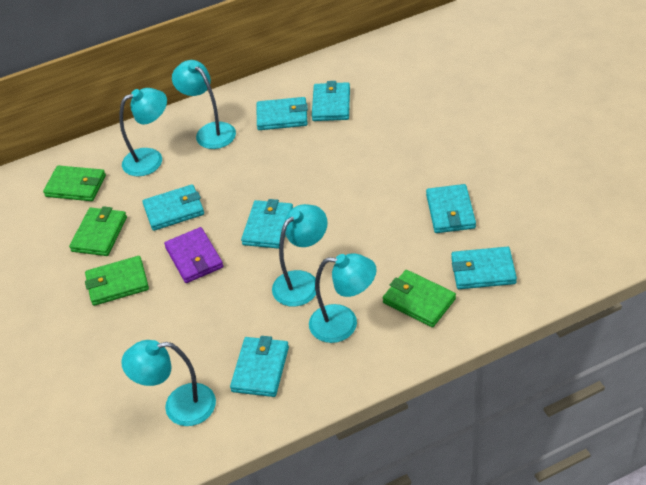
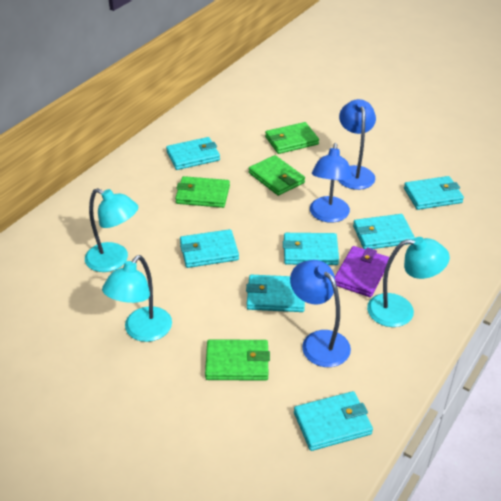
blue lamp: 0 -> 3
turquoise lamp: 5 -> 3

